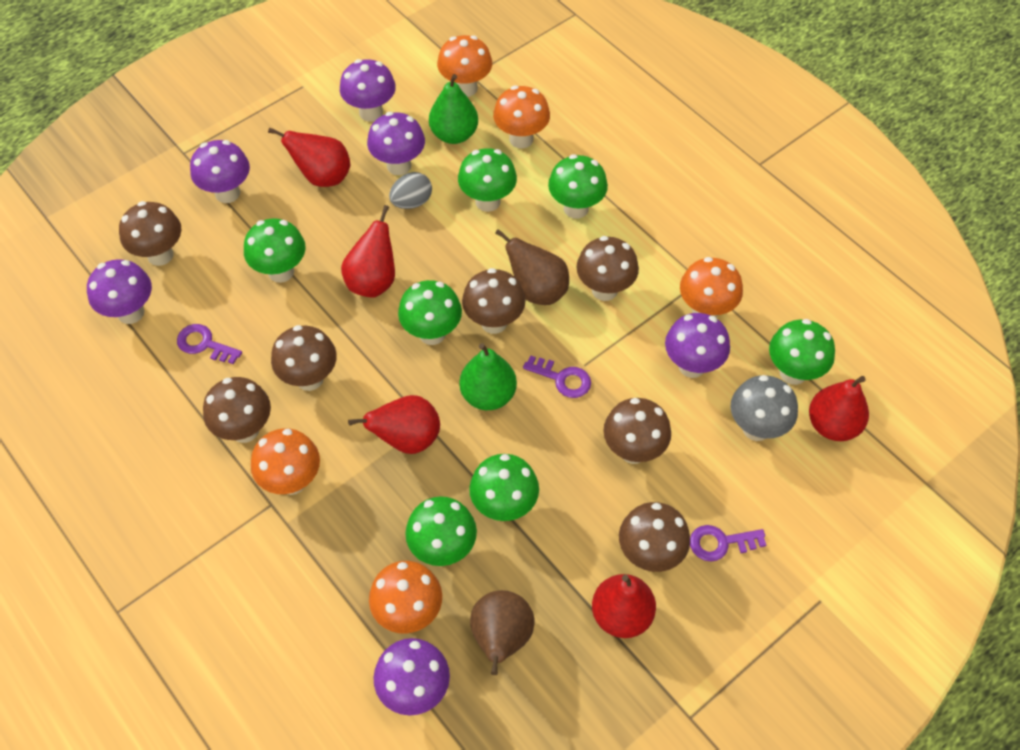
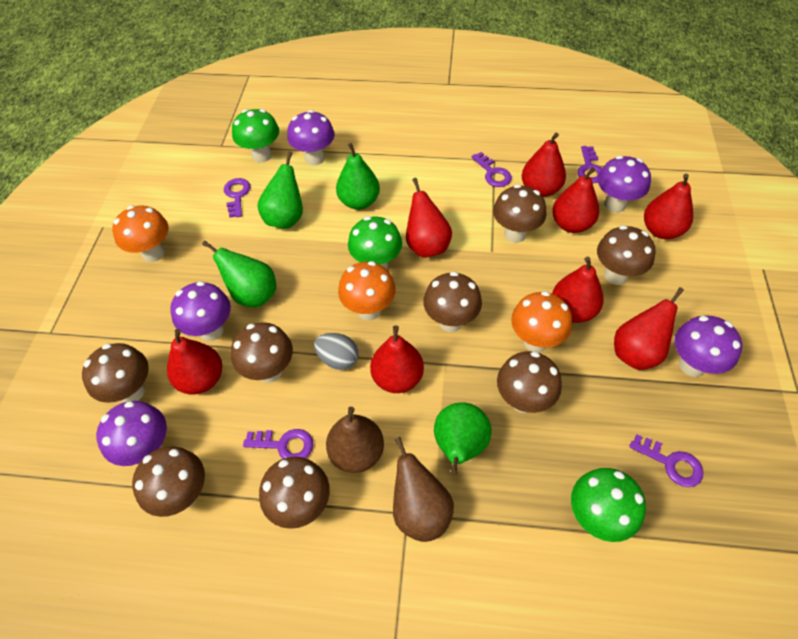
brown mushroom: 7 -> 8
green mushroom: 7 -> 3
green pear: 2 -> 4
grey mushroom: 1 -> 0
orange mushroom: 5 -> 3
purple key: 3 -> 5
purple mushroom: 6 -> 5
red pear: 5 -> 8

